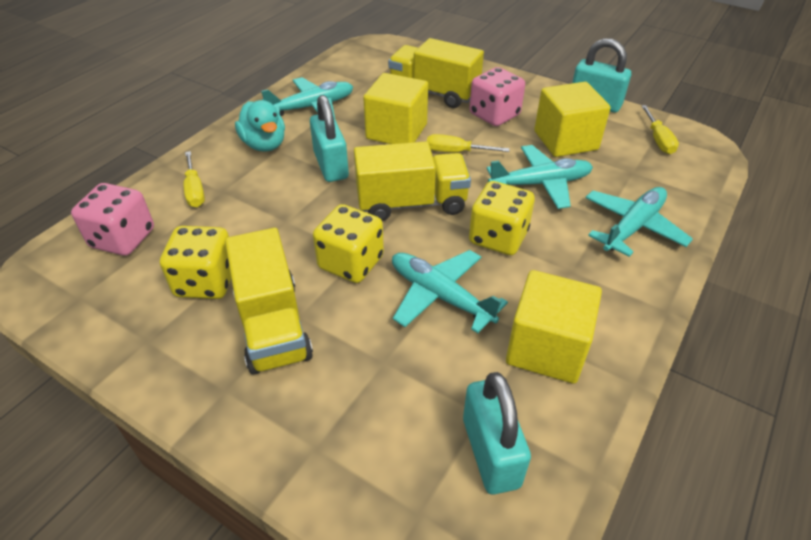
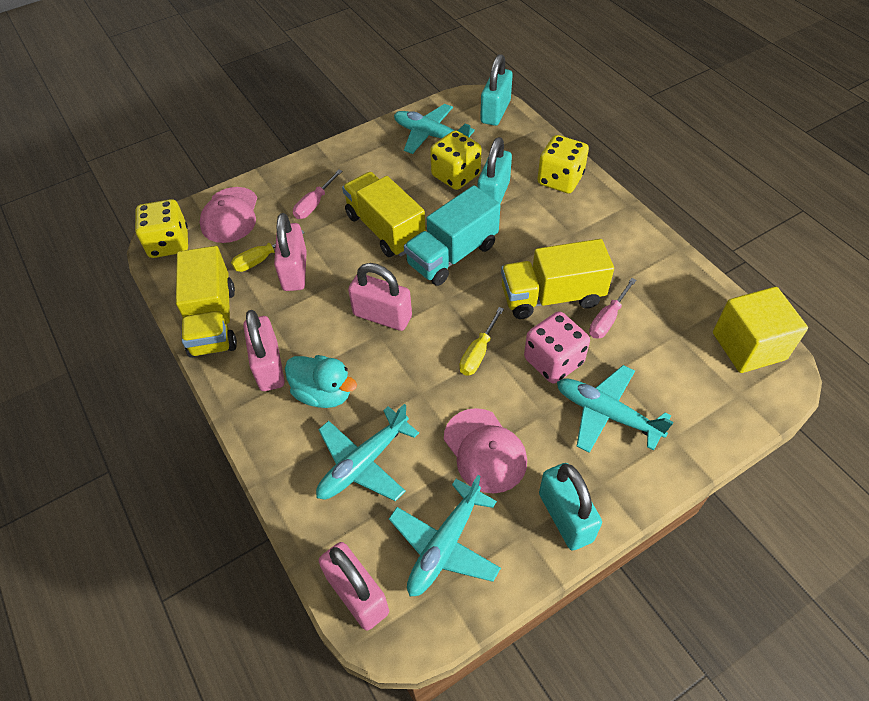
pink cap: 0 -> 2
pink dice: 2 -> 1
pink padlock: 0 -> 4
pink screwdriver: 0 -> 2
turquoise truck: 0 -> 1
yellow cube: 3 -> 1
yellow screwdriver: 3 -> 2

